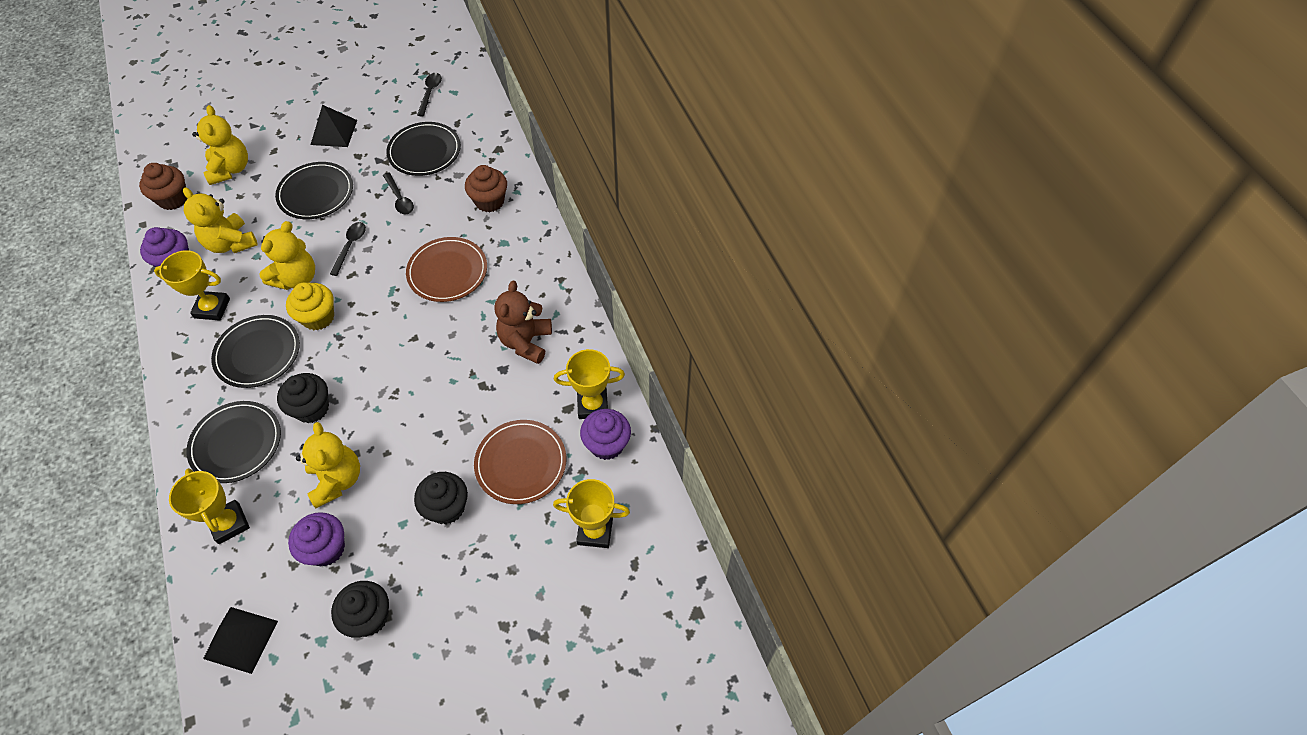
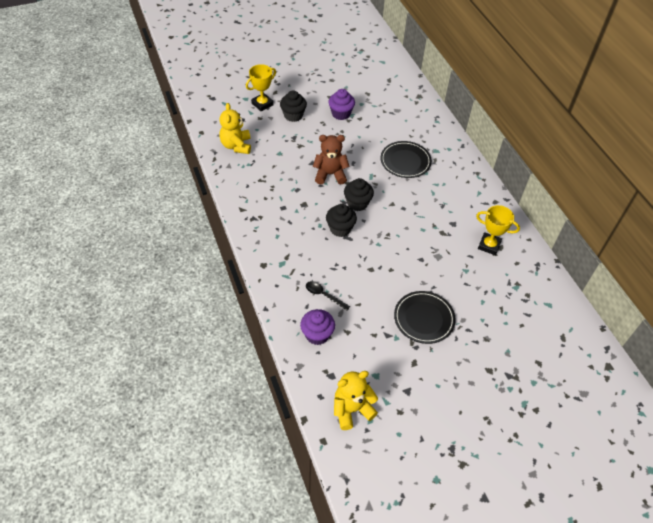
black plate: 4 -> 2
black pyramid: 2 -> 0
black spoon: 3 -> 1
brown cupcake: 2 -> 0
brown plate: 2 -> 0
purple cupcake: 3 -> 2
yellow cupcake: 1 -> 0
yellow teddy bear: 4 -> 2
yellow trophy: 4 -> 2

